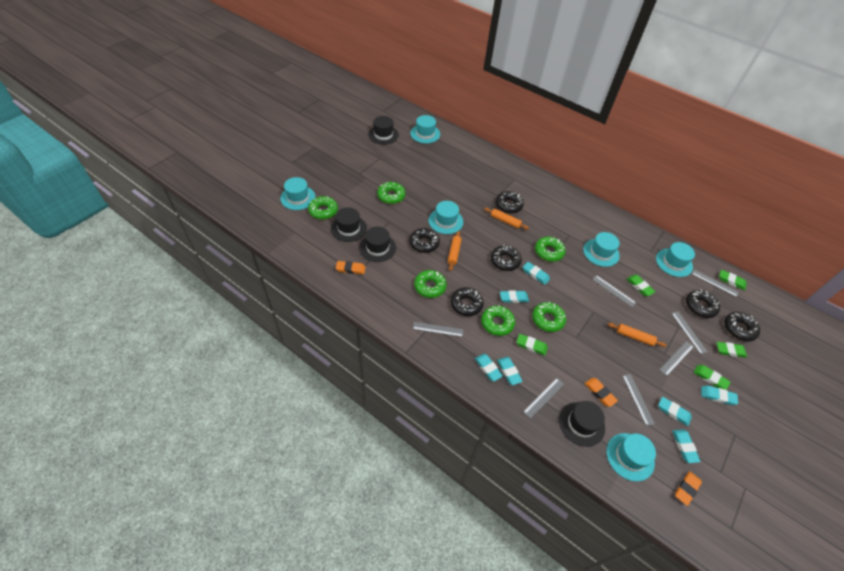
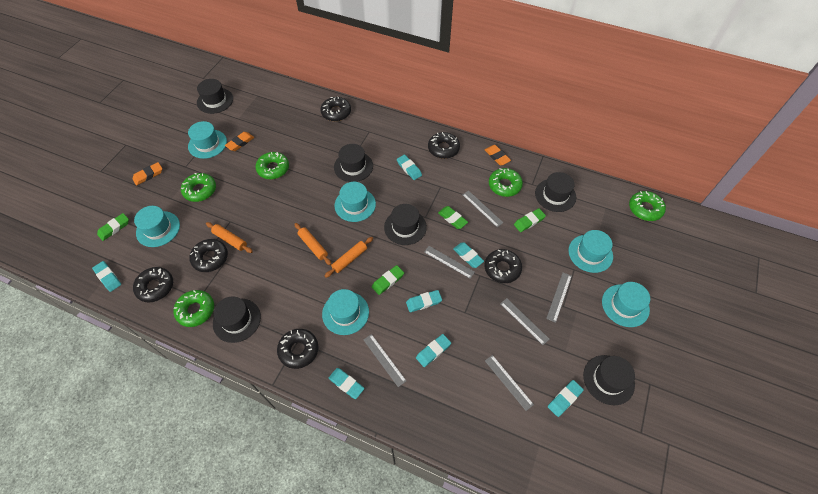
black hat: 4 -> 6
green donut: 6 -> 5
green eraser: 5 -> 4
grey ruler: 7 -> 6

